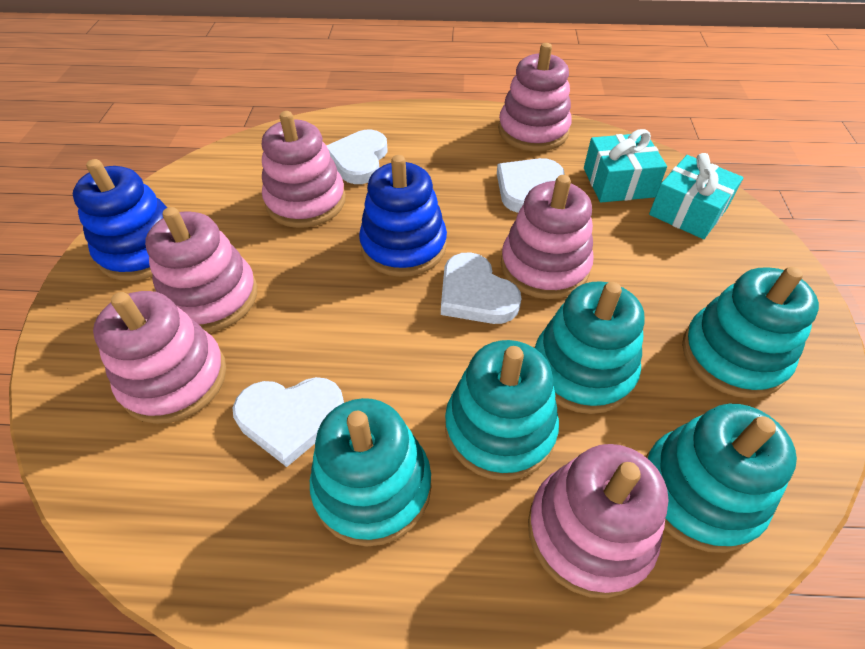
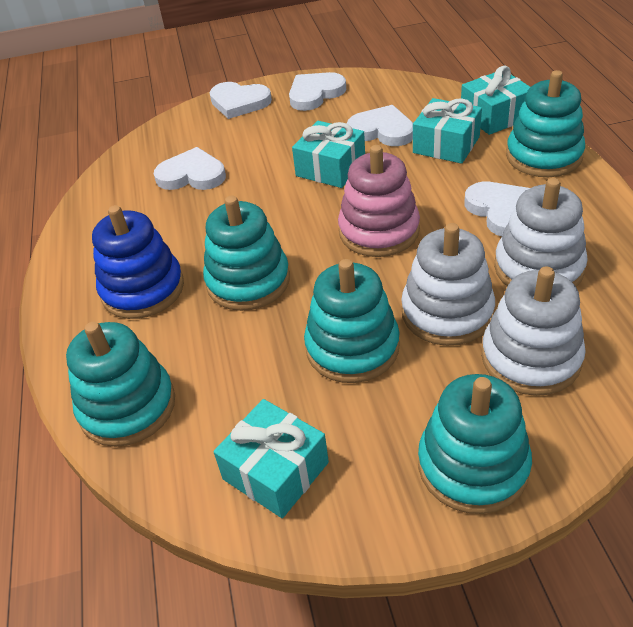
blue stacking toy: 2 -> 1
pink stacking toy: 6 -> 1
turquoise gift: 2 -> 4
white heart: 4 -> 5
white stacking toy: 0 -> 3

